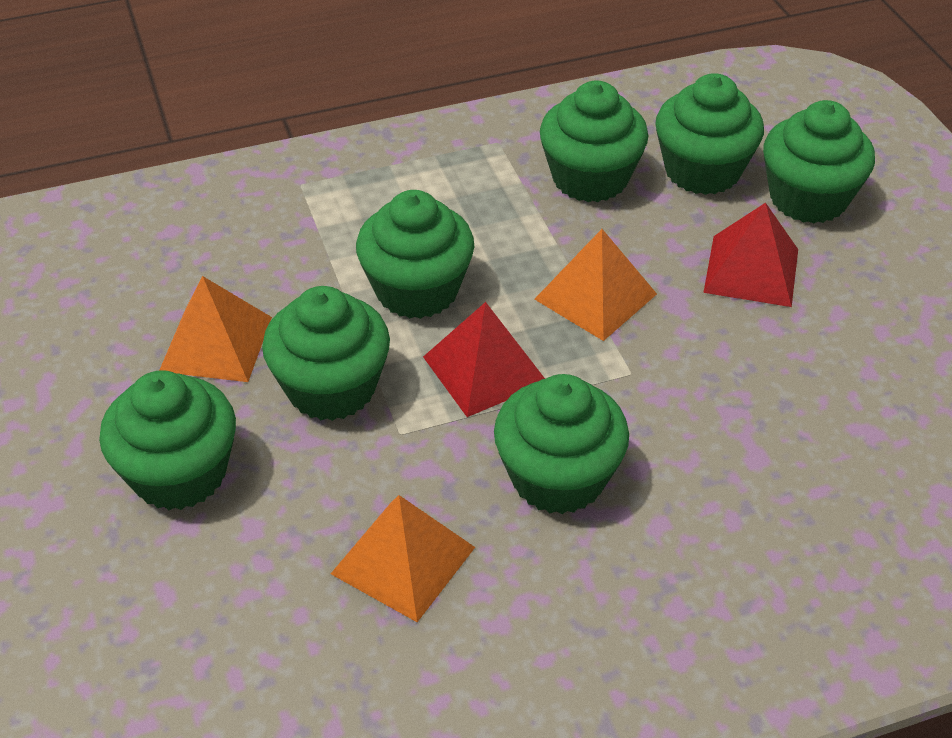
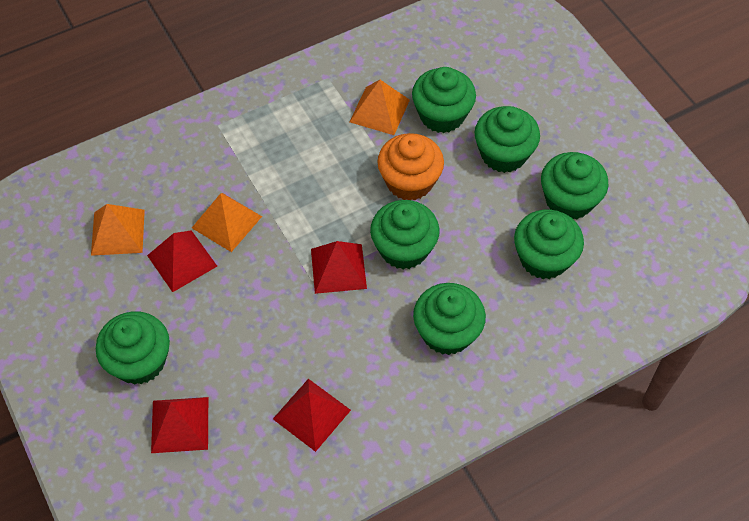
orange cupcake: 0 -> 1
red pyramid: 2 -> 4

